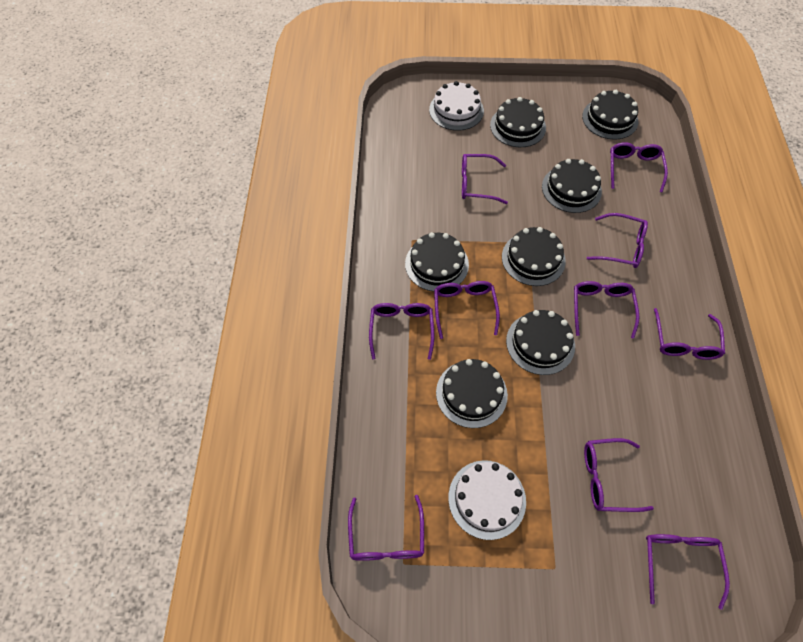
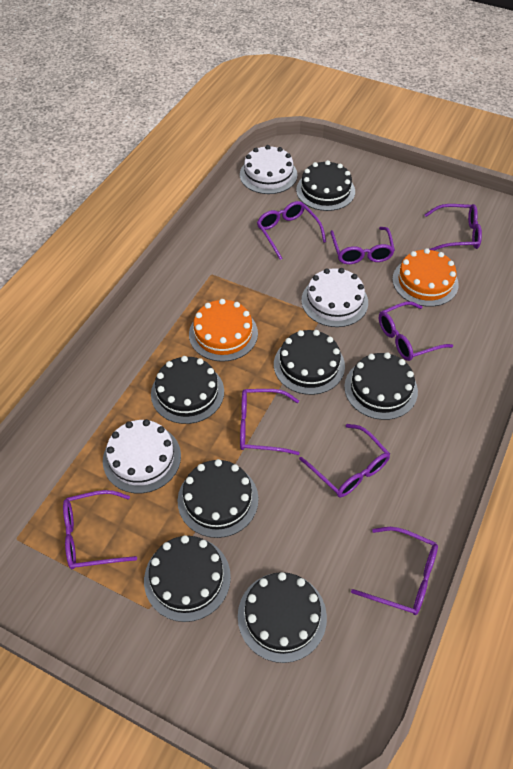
orange cake: 0 -> 2
purple glasses: 10 -> 8
white cake: 2 -> 3

